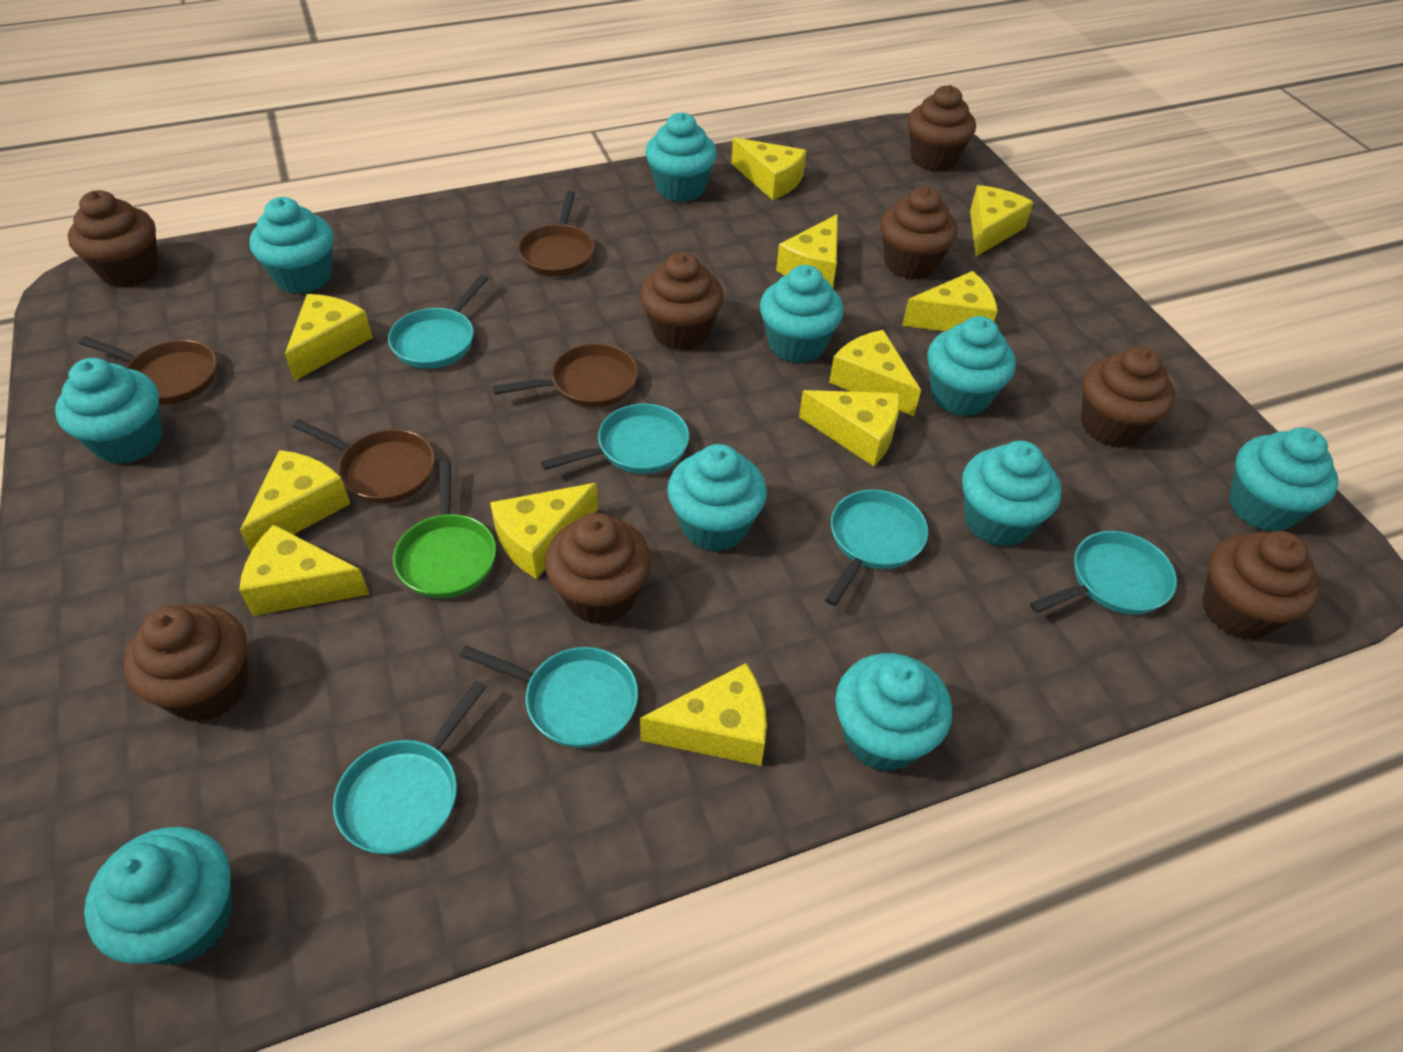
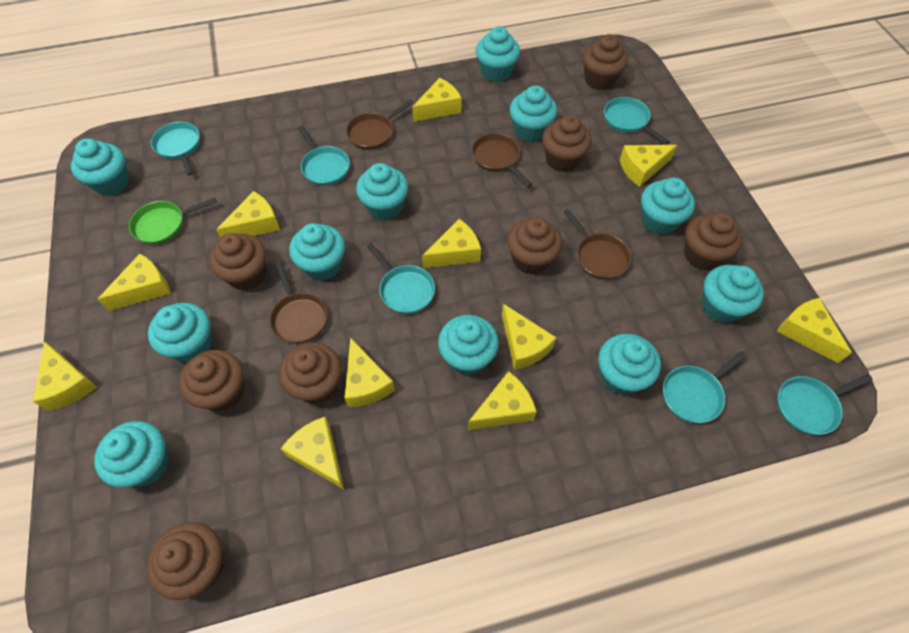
turquoise cupcake: 10 -> 11

